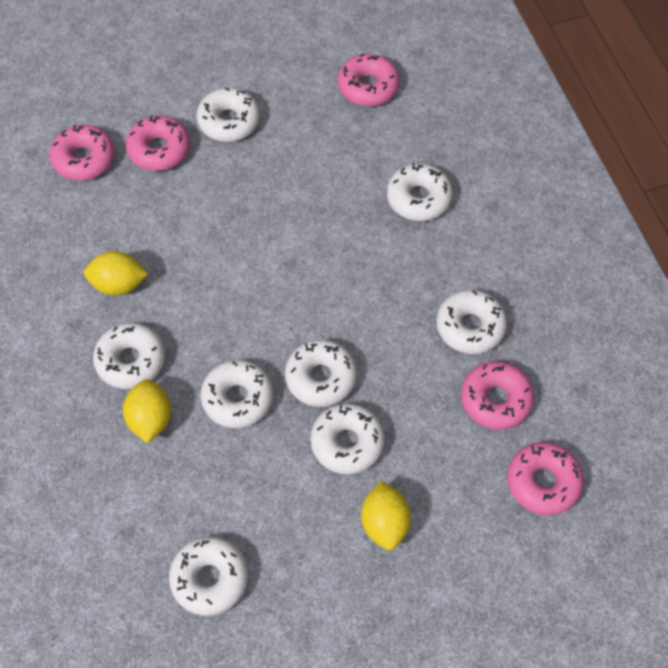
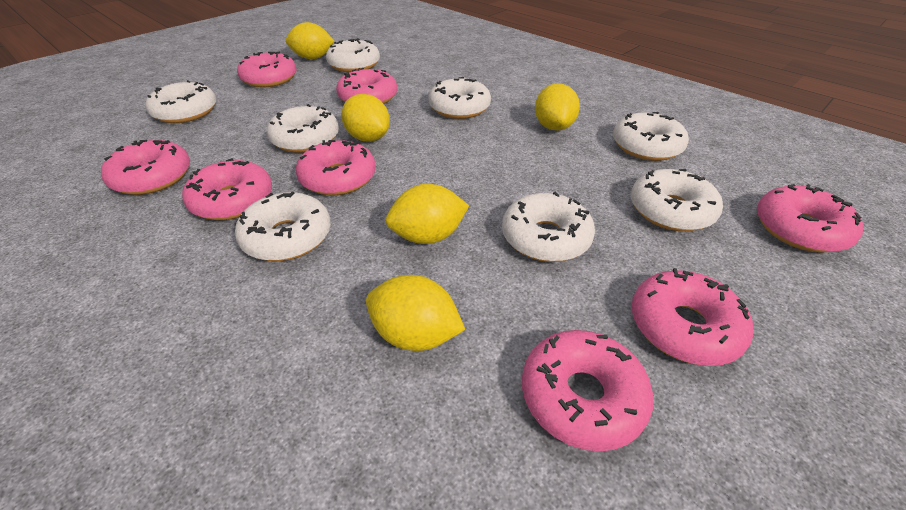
pink donut: 5 -> 8
yellow lemon: 3 -> 5

